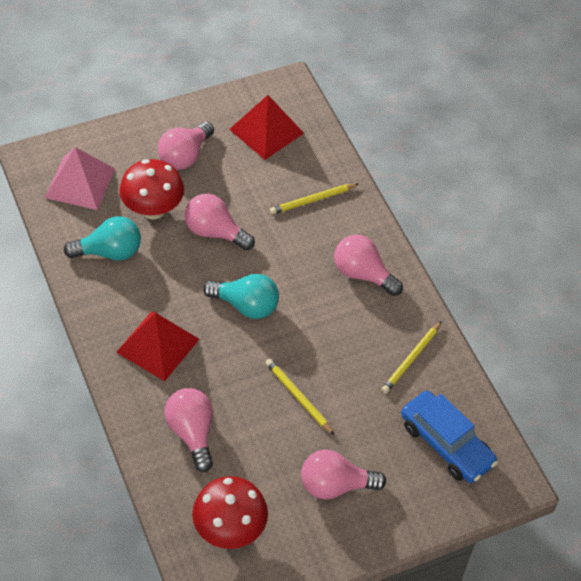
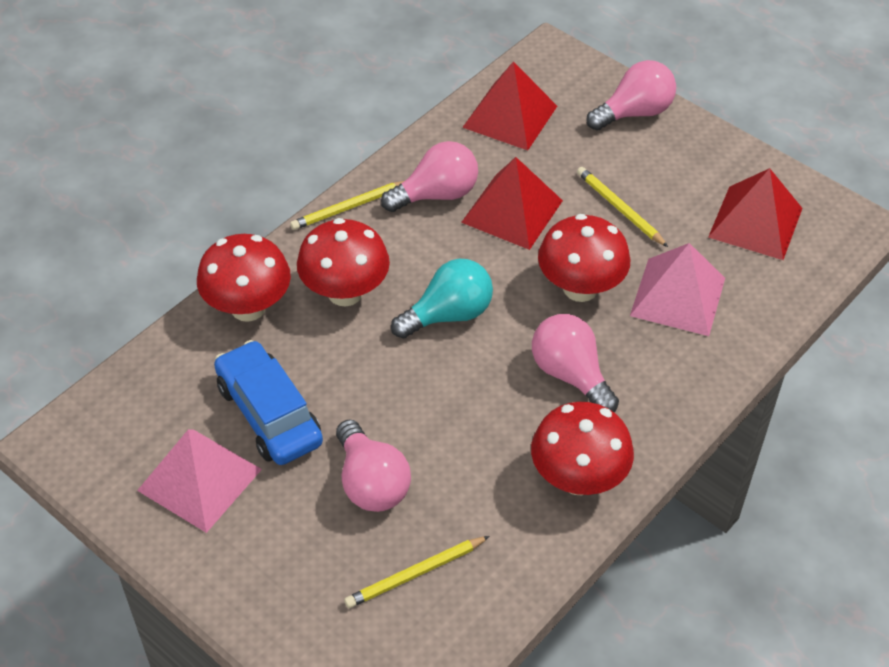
pink light bulb: 5 -> 4
pink pyramid: 1 -> 2
red mushroom: 2 -> 4
red pyramid: 2 -> 3
turquoise light bulb: 2 -> 1

